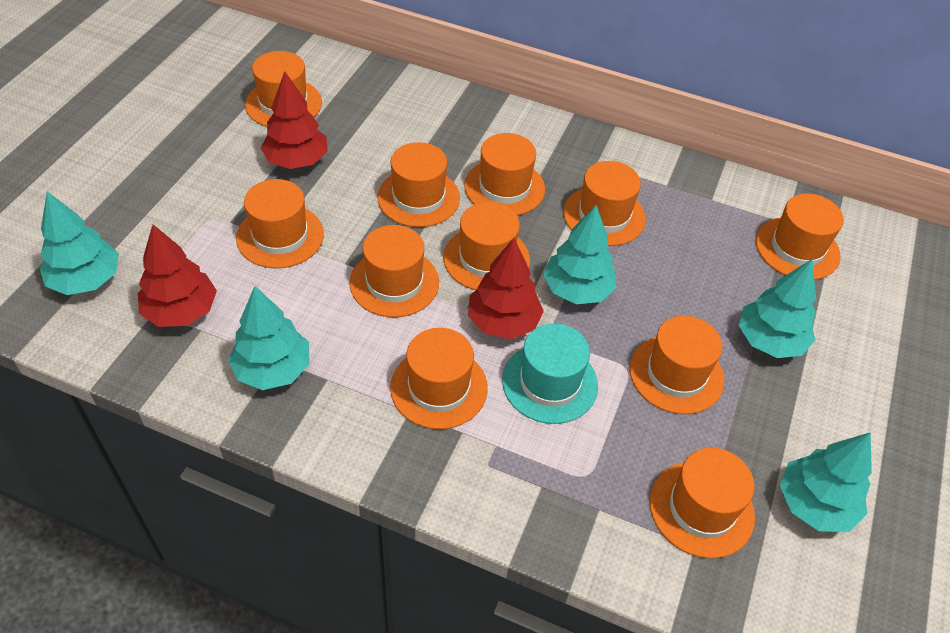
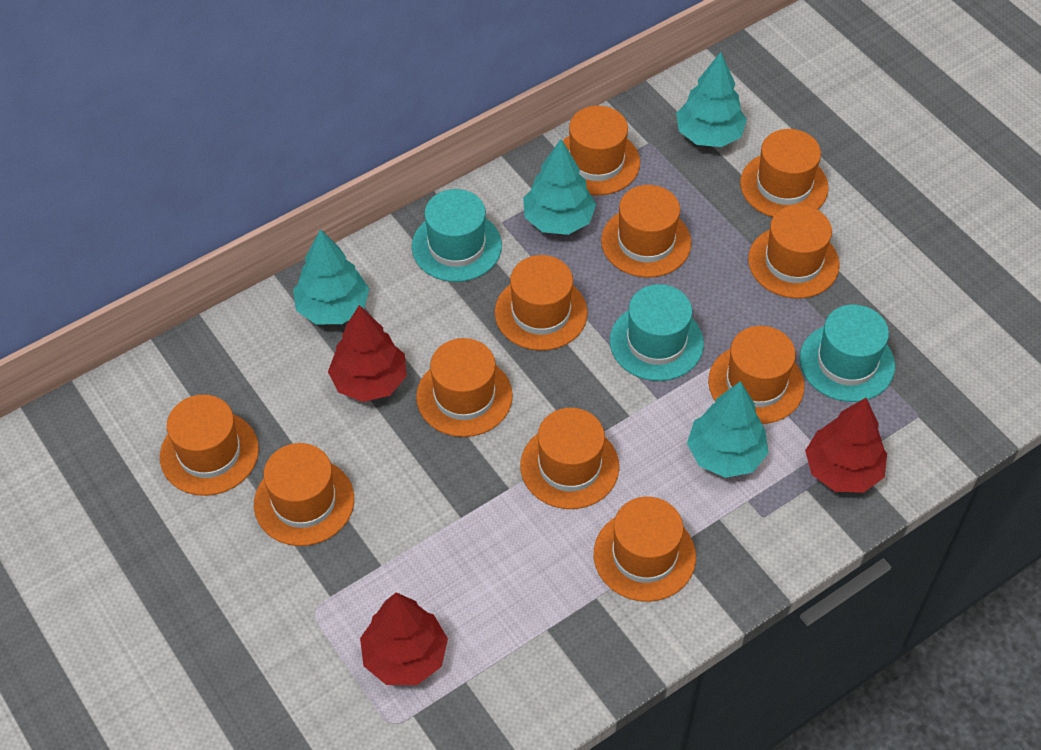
turquoise hat: 1 -> 3
turquoise tree: 5 -> 4

